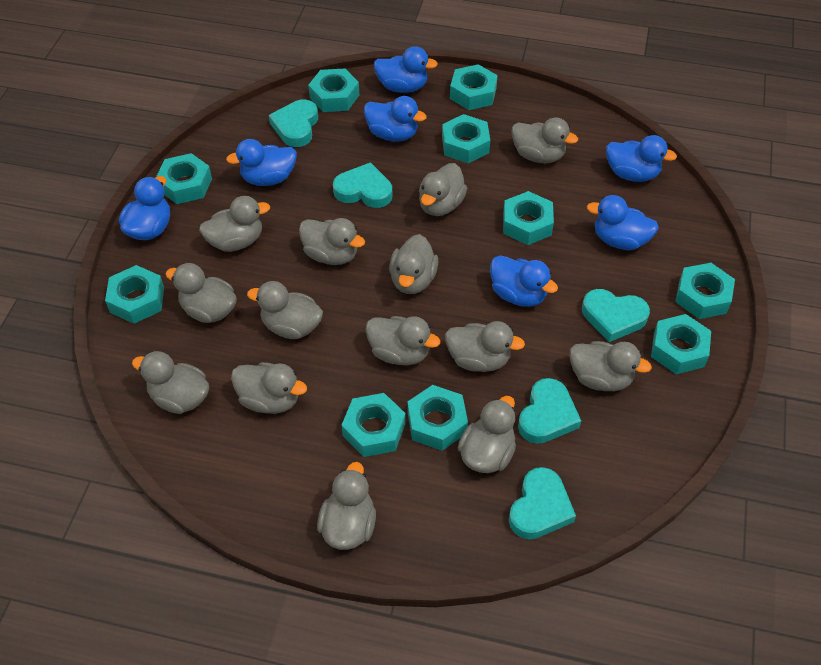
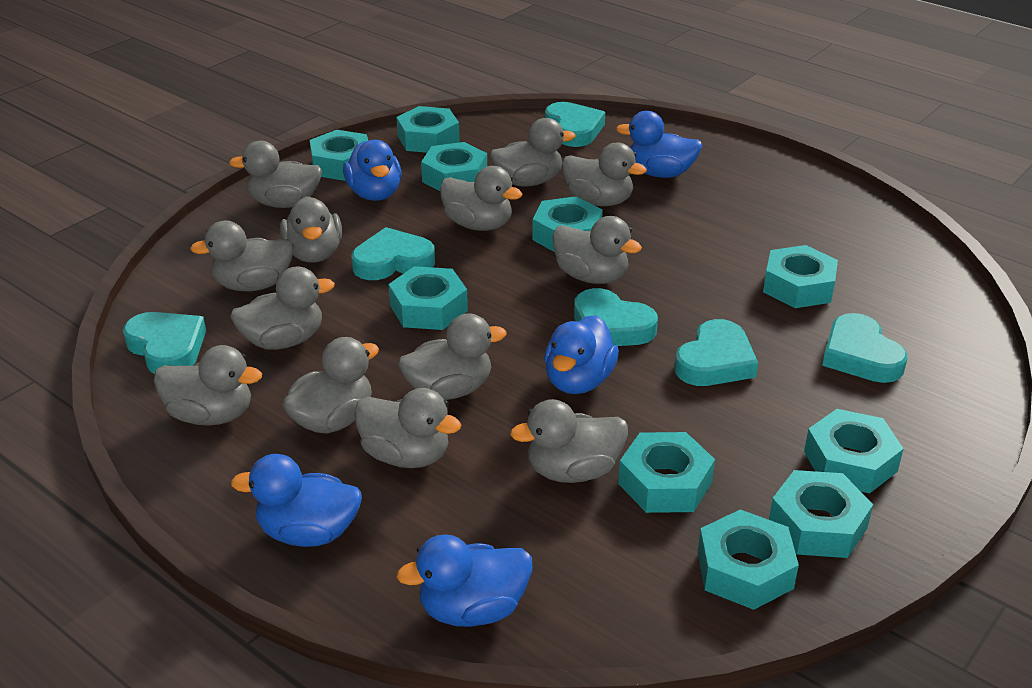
blue duck: 7 -> 5
grey duck: 14 -> 13
turquoise heart: 5 -> 6

